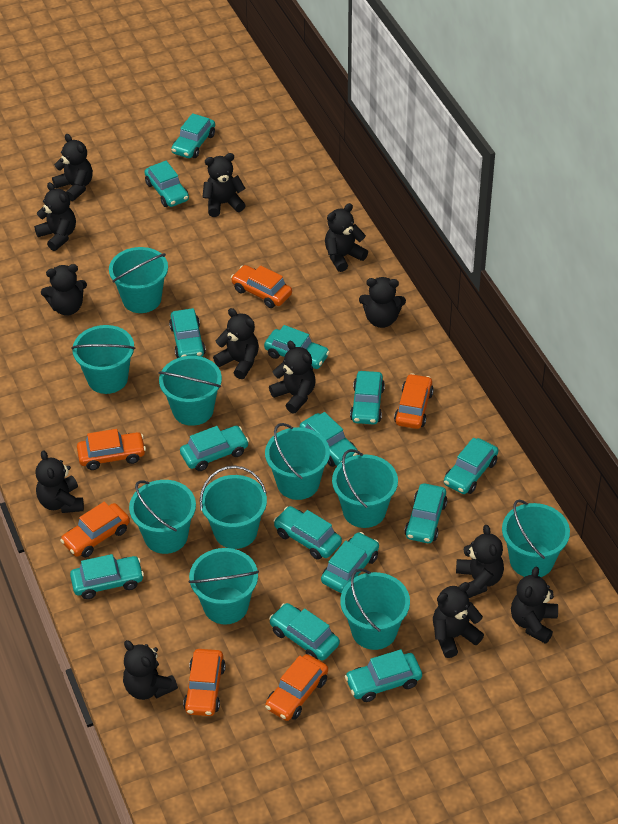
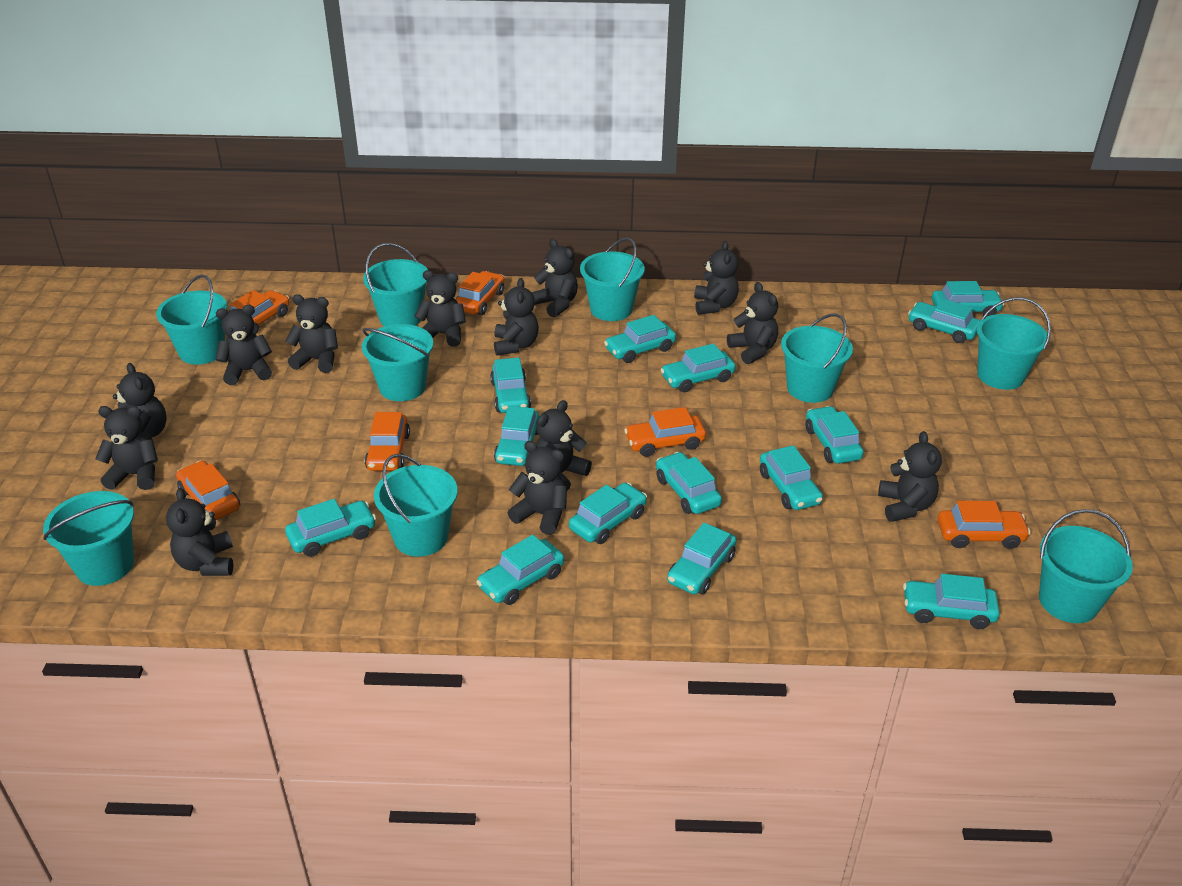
turquoise bucket: 10 -> 9

